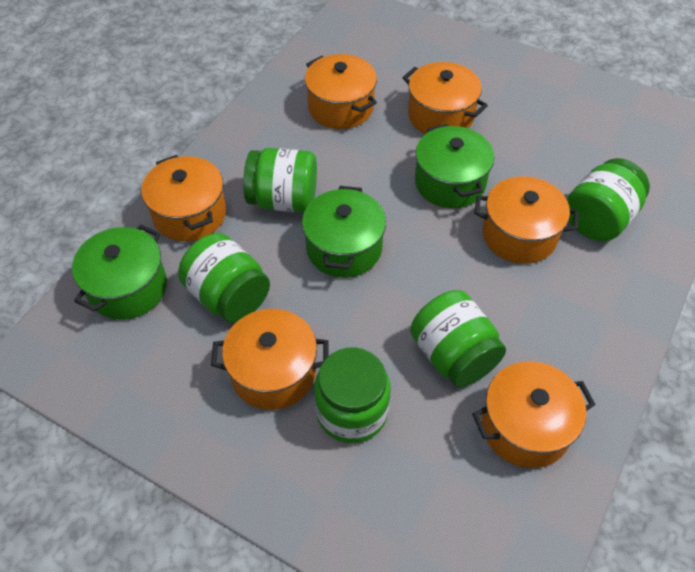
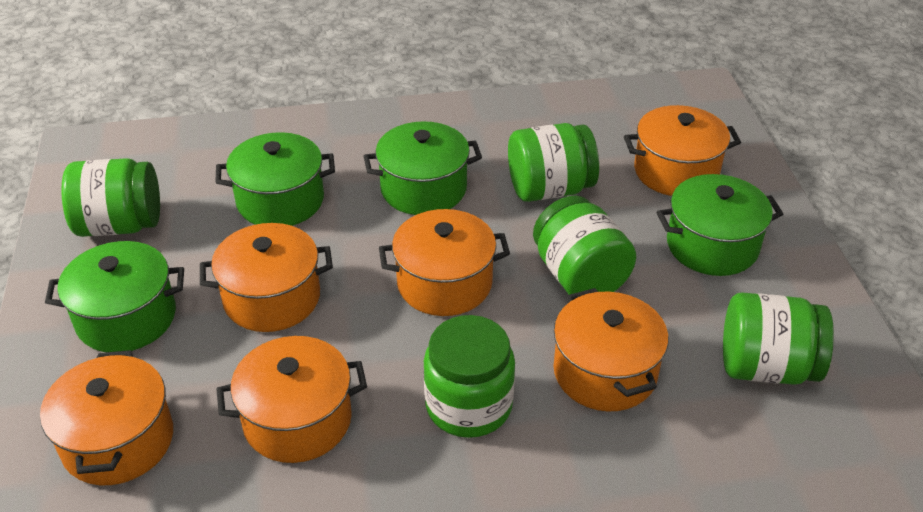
green pot: 3 -> 4

